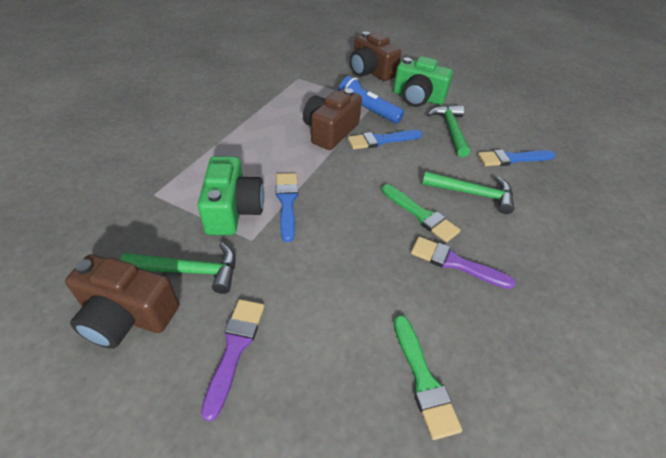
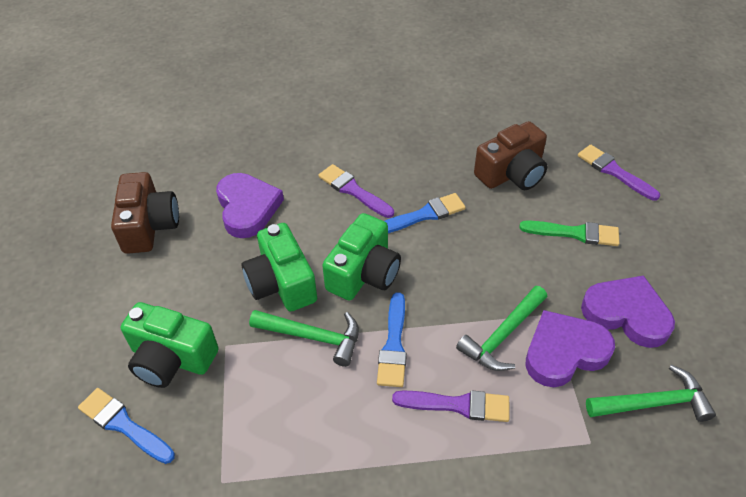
blue flashlight: 1 -> 0
brown camera: 3 -> 2
green brush: 2 -> 1
green camera: 2 -> 3
purple brush: 2 -> 3
purple heart: 0 -> 3

